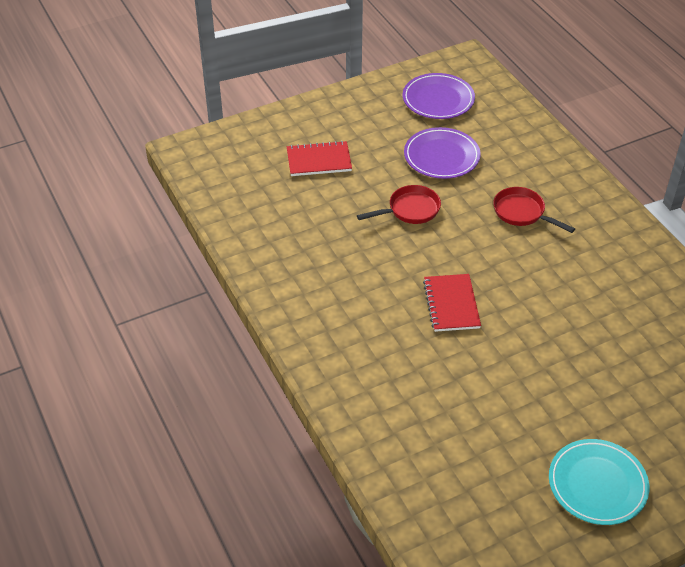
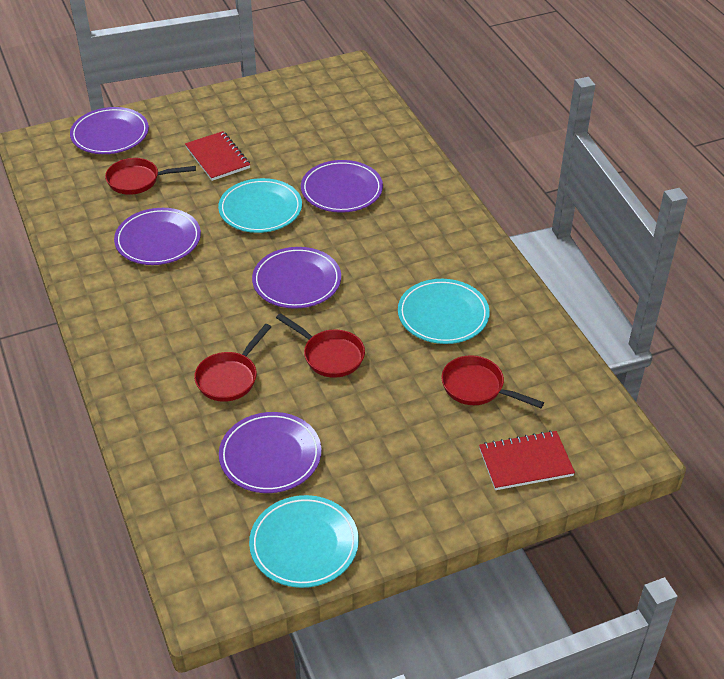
purple plate: 2 -> 5
red pan: 2 -> 4
turquoise plate: 1 -> 3

